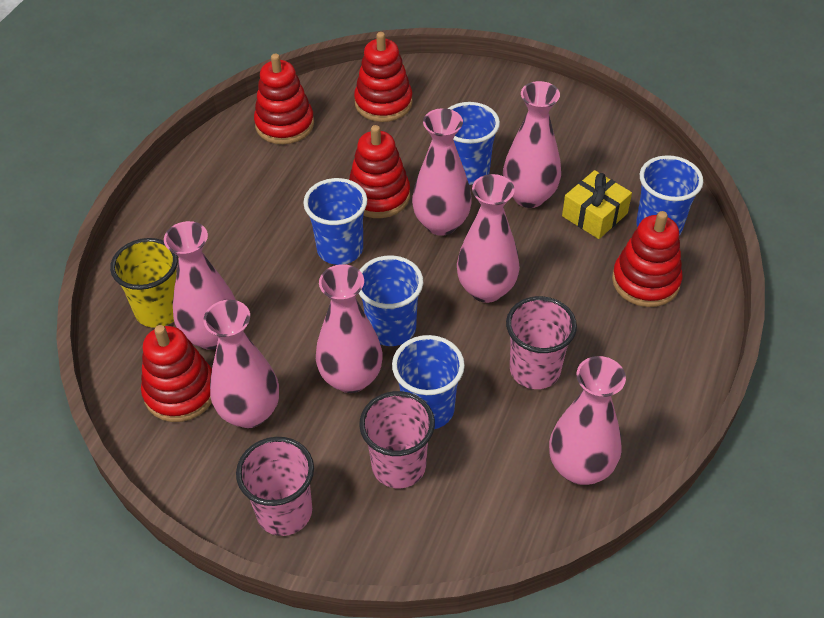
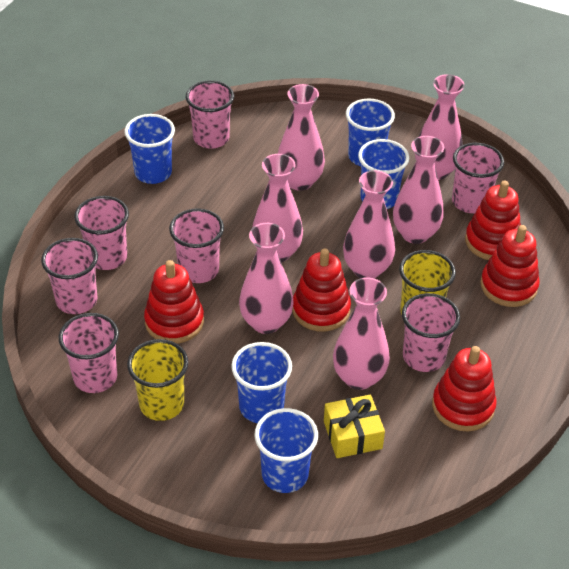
pink cup: 3 -> 7
yellow cup: 1 -> 2

